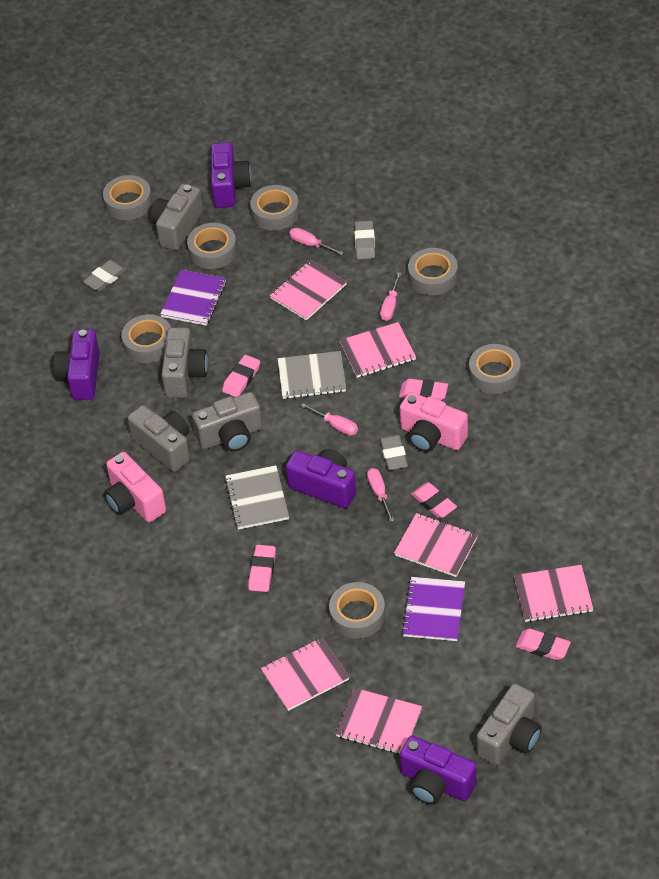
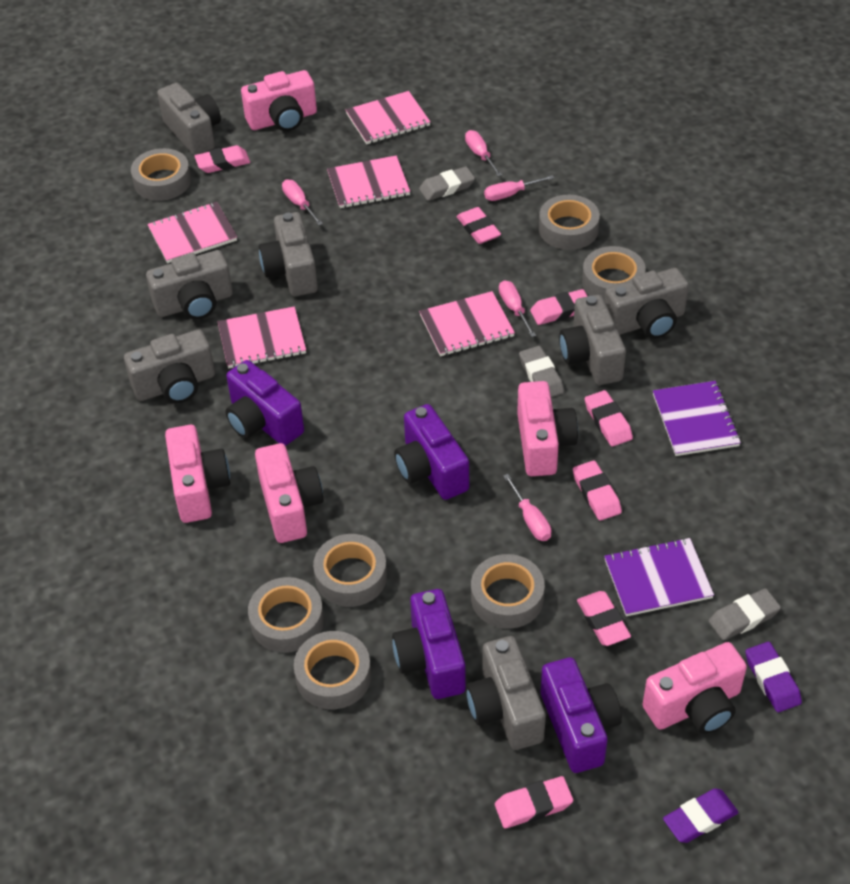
grey camera: 5 -> 7
grey notebook: 2 -> 0
pink camera: 2 -> 5
pink eraser: 5 -> 7
pink notebook: 6 -> 5
pink screwdriver: 4 -> 5
purple eraser: 0 -> 2

